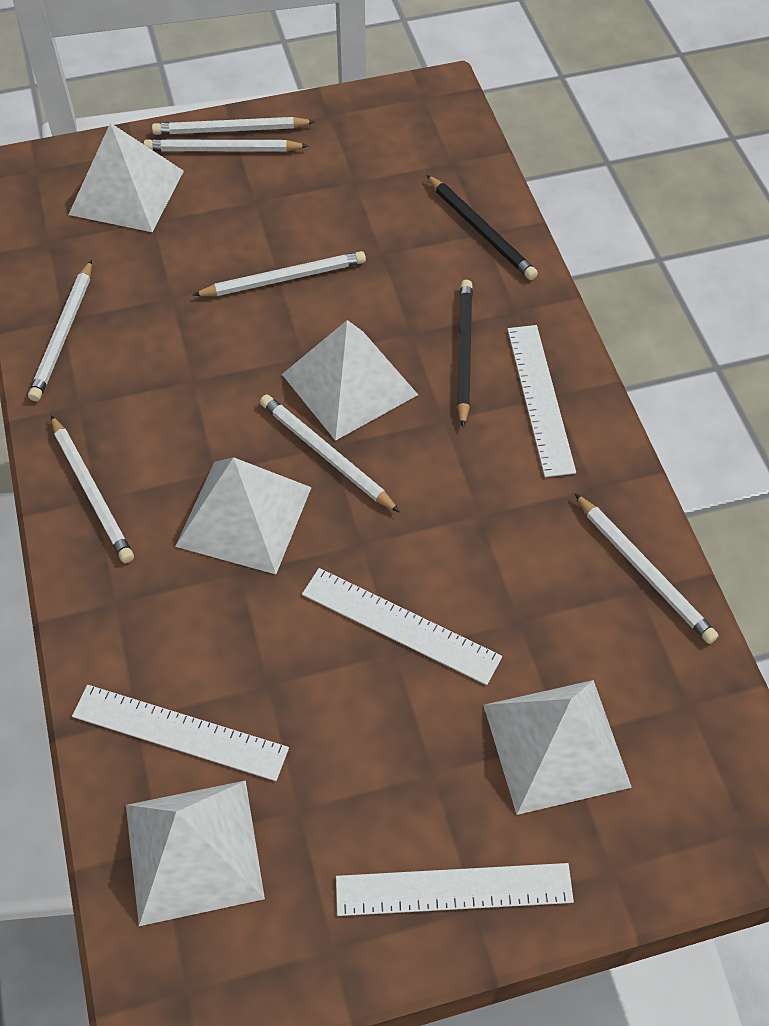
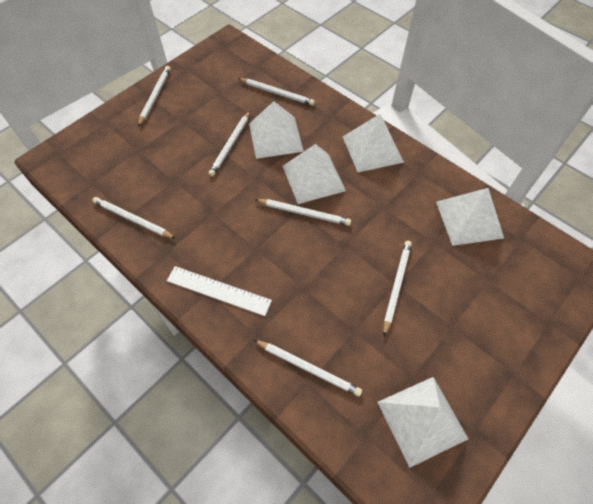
black pencil: 2 -> 0
white ruler: 4 -> 1

